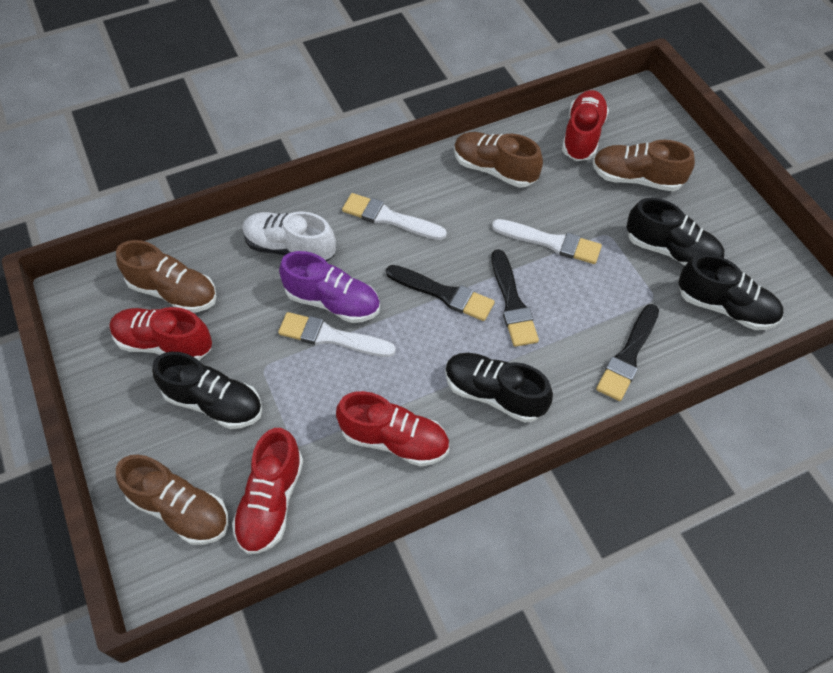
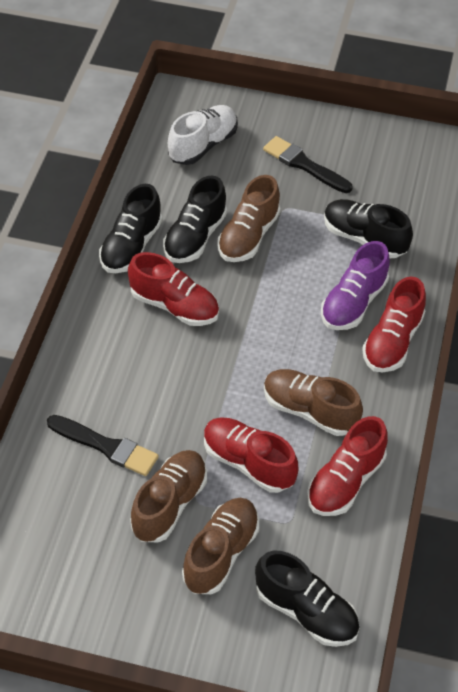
black brush: 3 -> 2
white brush: 3 -> 0

